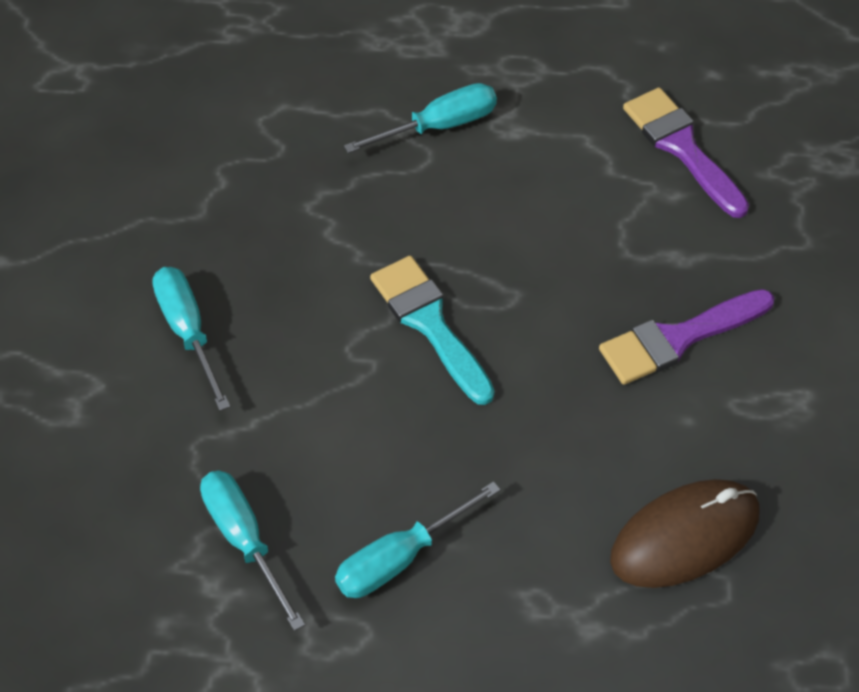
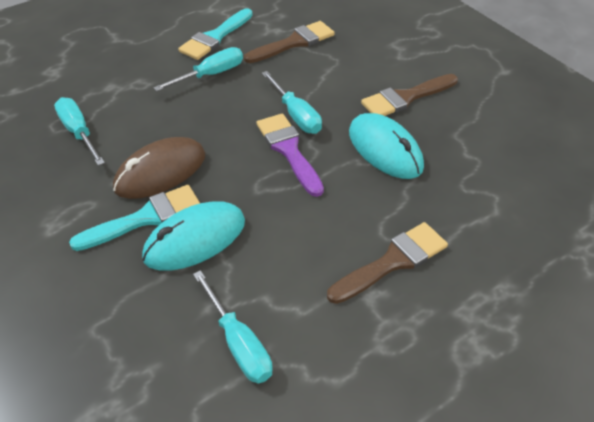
brown brush: 0 -> 3
purple brush: 2 -> 1
turquoise brush: 1 -> 2
turquoise mouse: 0 -> 2

